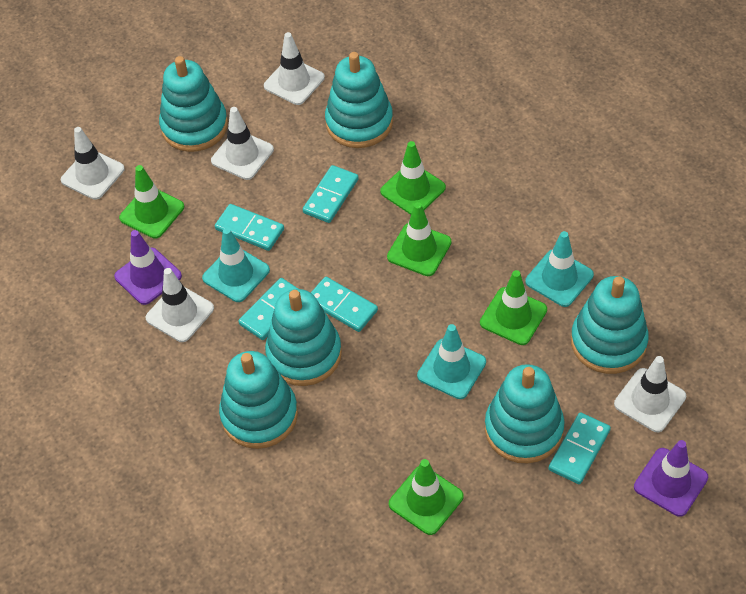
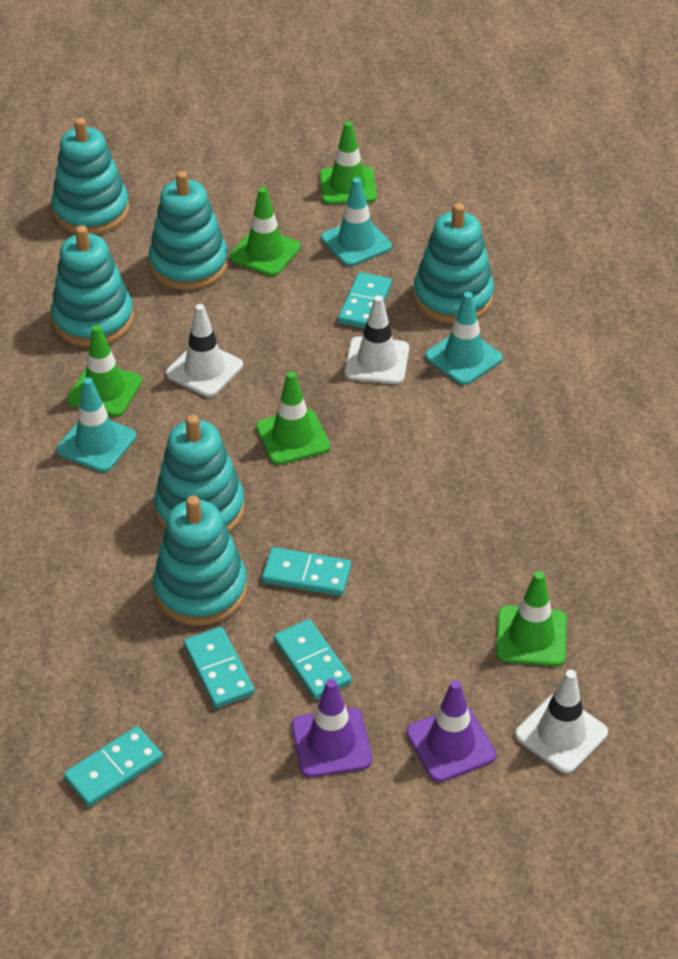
white traffic cone: 5 -> 3

